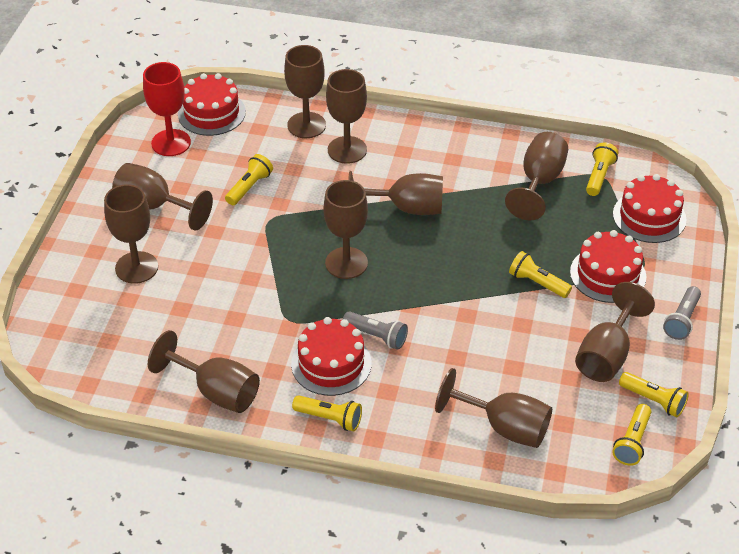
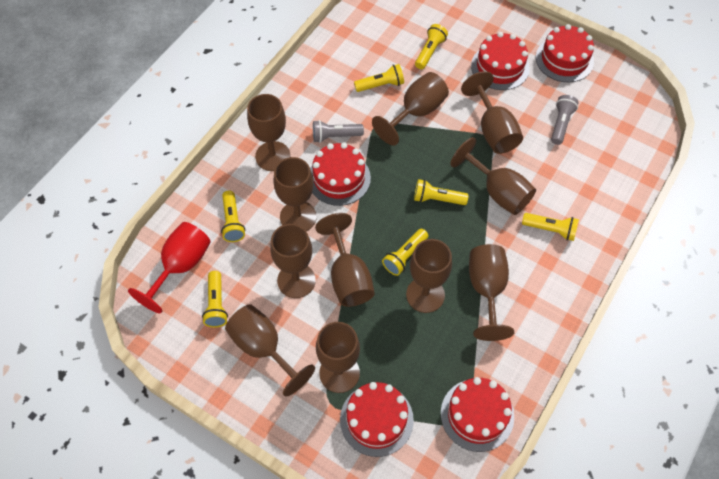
brown goblet: 10 -> 11
red cake: 4 -> 5
yellow flashlight: 6 -> 7

